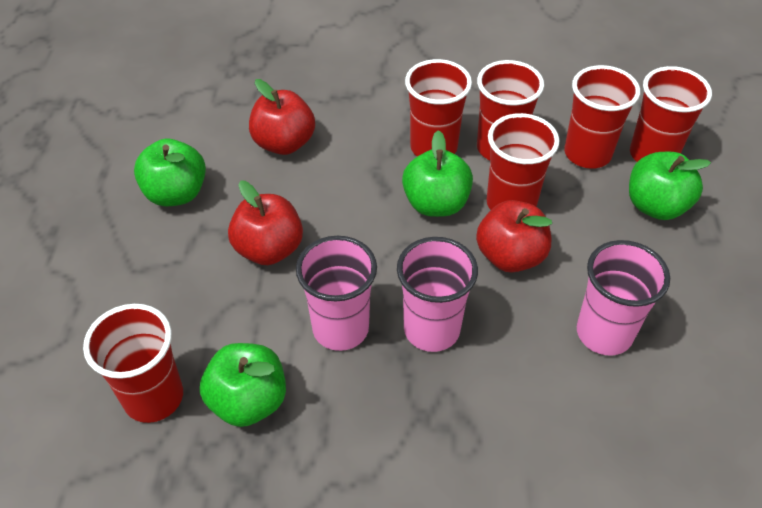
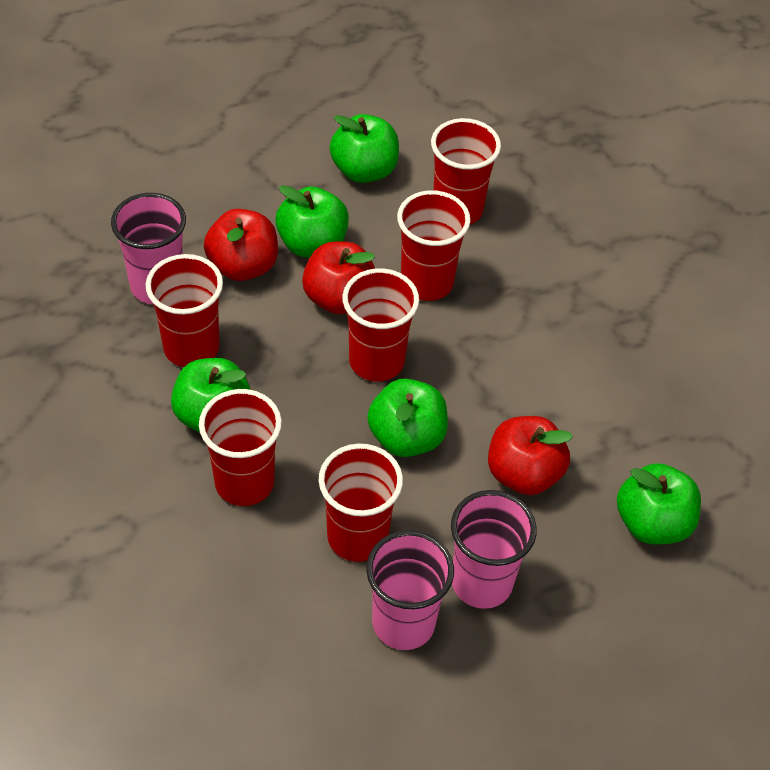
green apple: 4 -> 5

